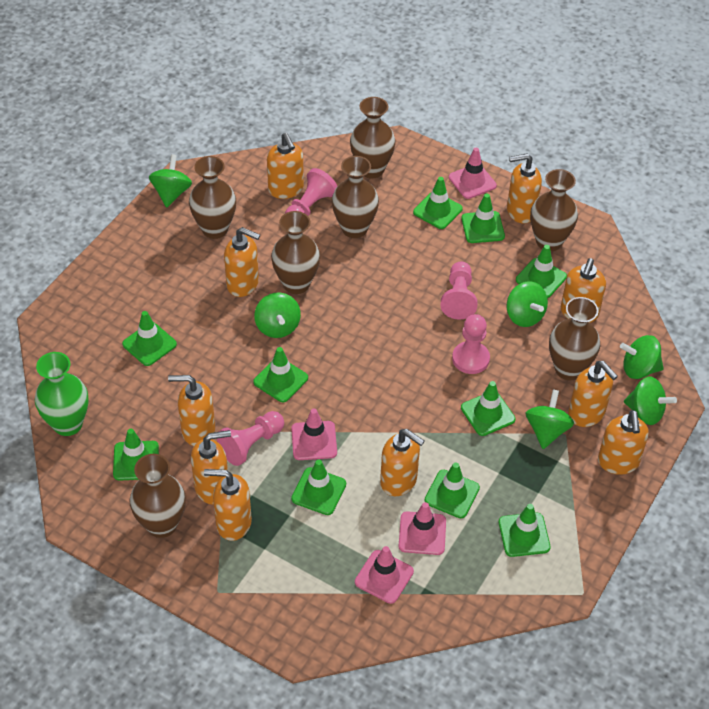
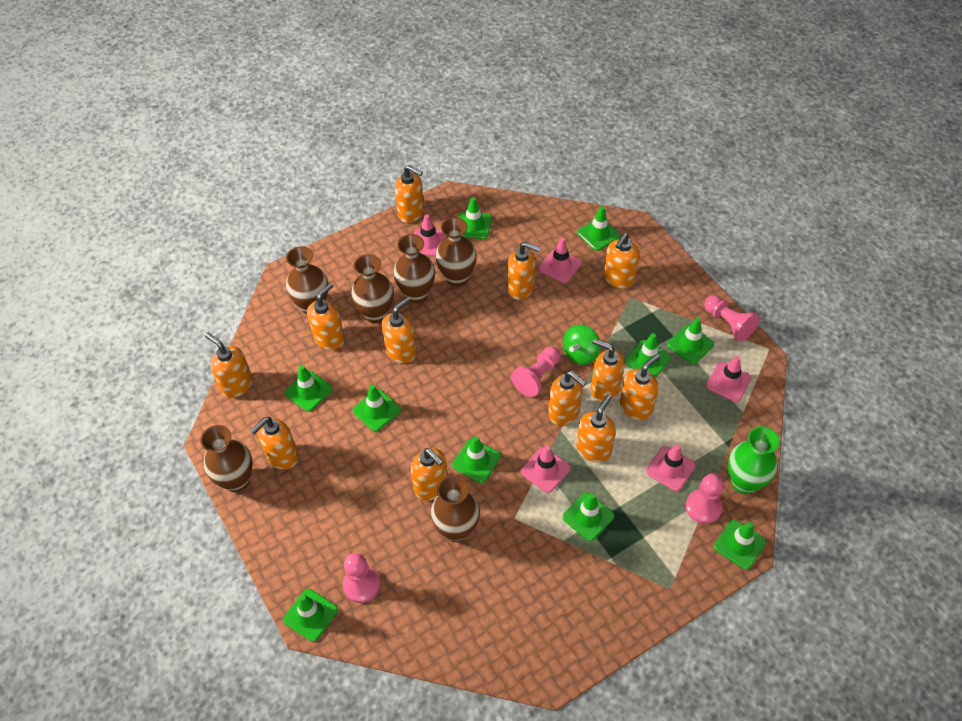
brown vase: 7 -> 6
green spinning top: 6 -> 1
orange soap dispenser: 10 -> 12
pink traffic cone: 4 -> 5

